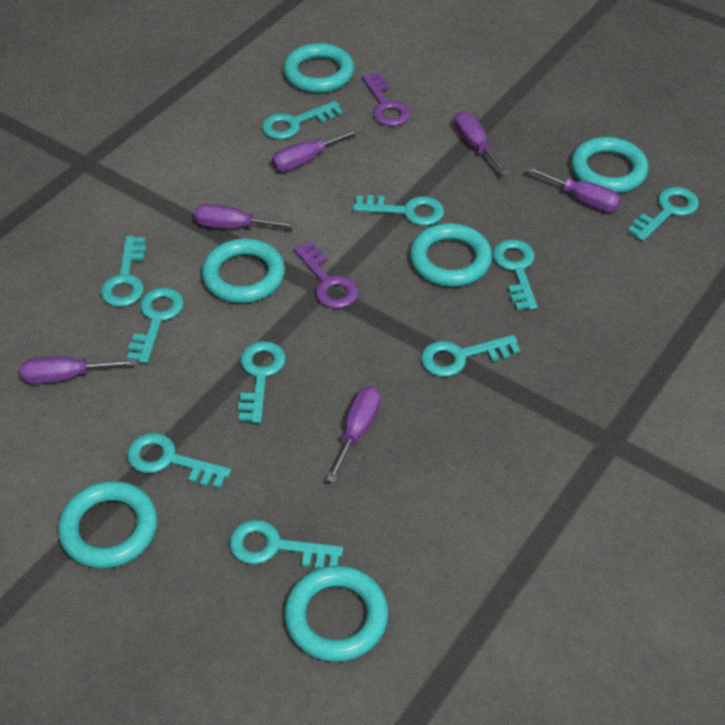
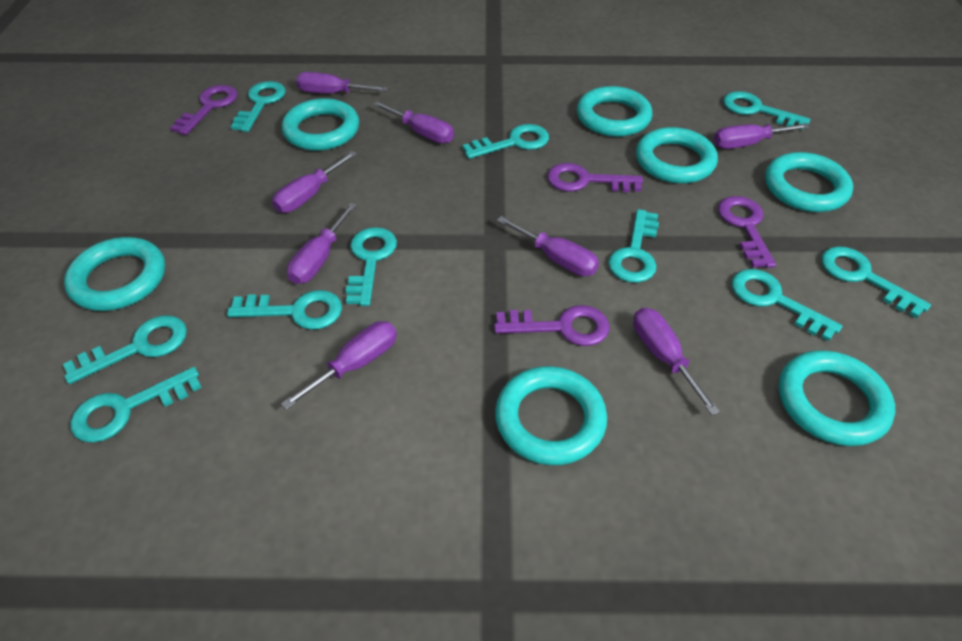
purple key: 2 -> 4
purple screwdriver: 6 -> 8
turquoise ring: 6 -> 7

